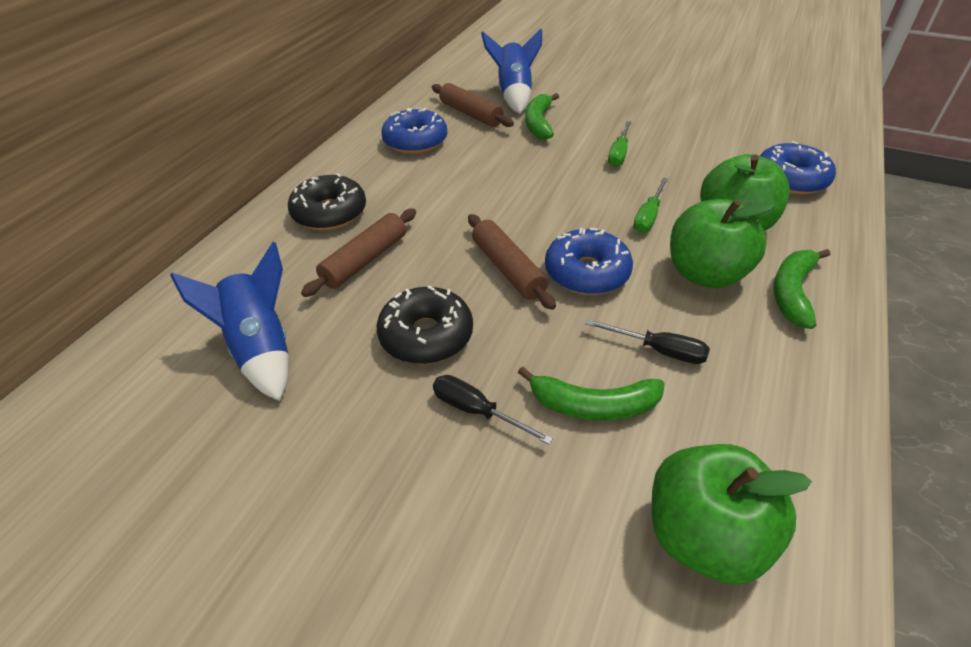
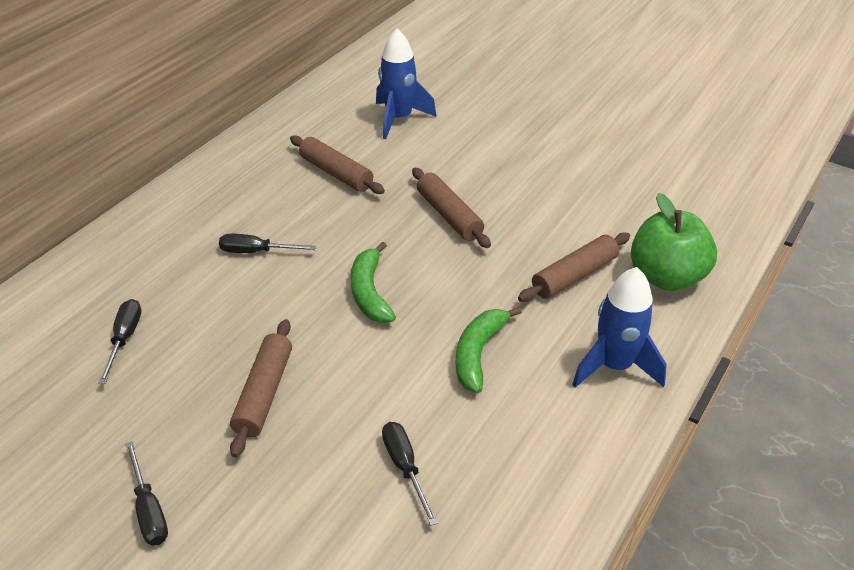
black donut: 2 -> 0
black screwdriver: 2 -> 4
blue donut: 3 -> 0
brown rolling pin: 3 -> 4
green apple: 3 -> 1
green banana: 3 -> 2
green screwdriver: 2 -> 0

